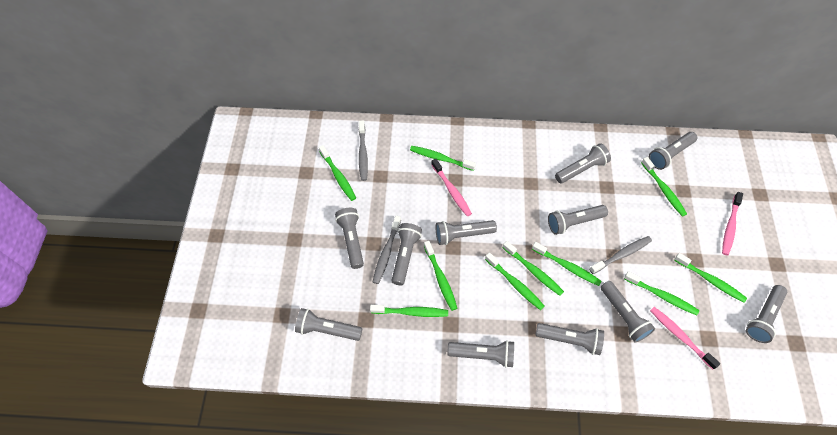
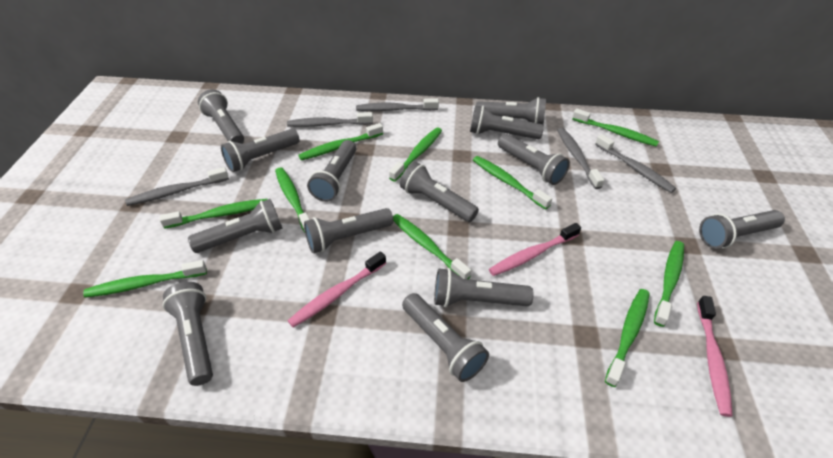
grey flashlight: 11 -> 13
grey toothbrush: 3 -> 5

